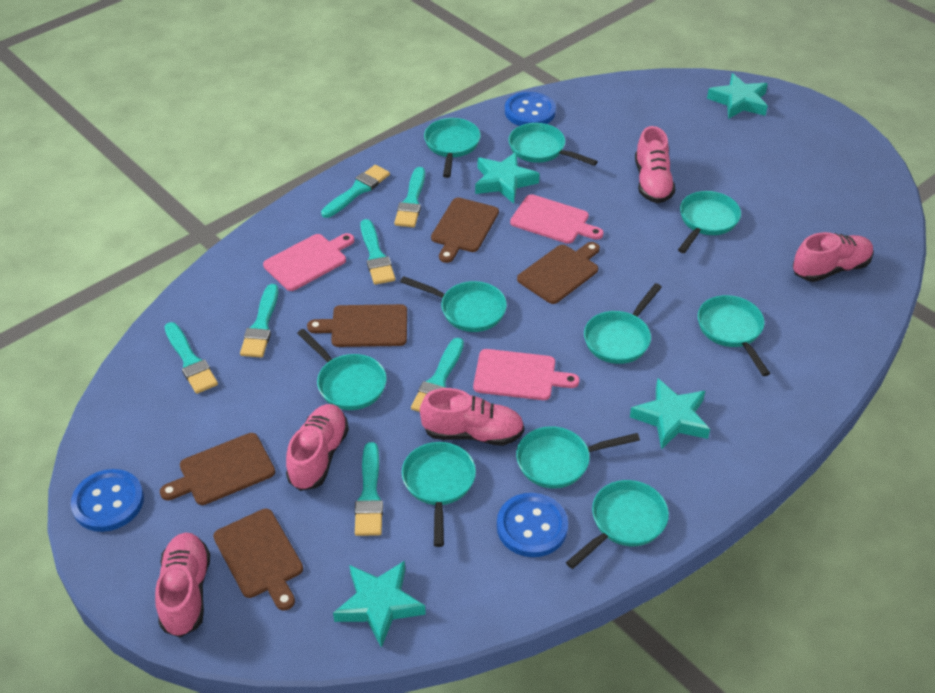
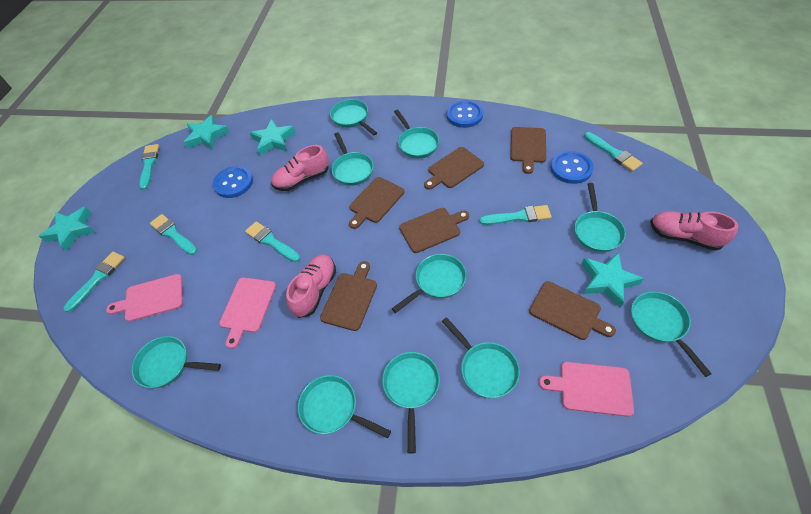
brown cutting board: 5 -> 6
pink shoe: 5 -> 3
turquoise brush: 7 -> 6

